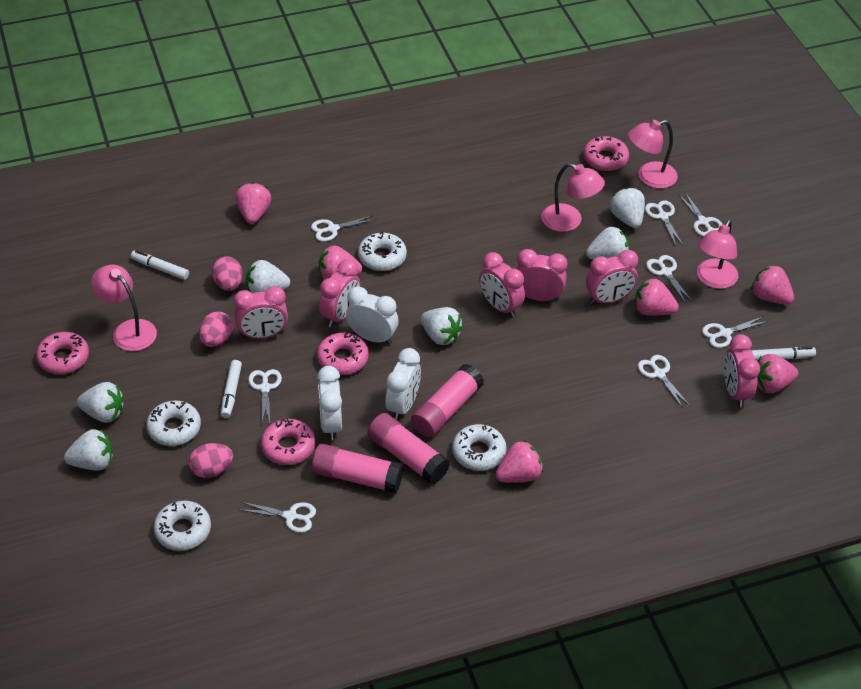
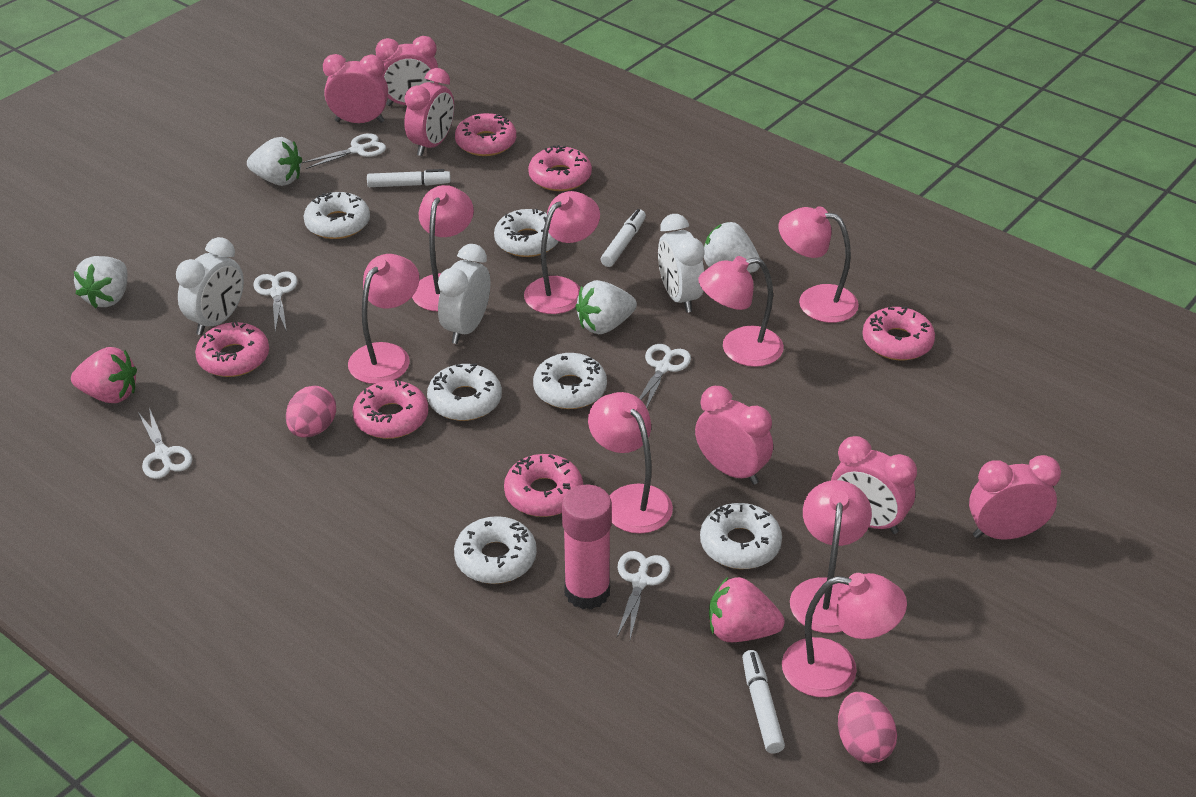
pink donut: 4 -> 6
pink egg: 3 -> 2
pink glue stick: 3 -> 1
pink lamp: 4 -> 8
pink strawberry: 6 -> 2
white donut: 4 -> 6
white scissors: 8 -> 5
white strawberry: 6 -> 4

